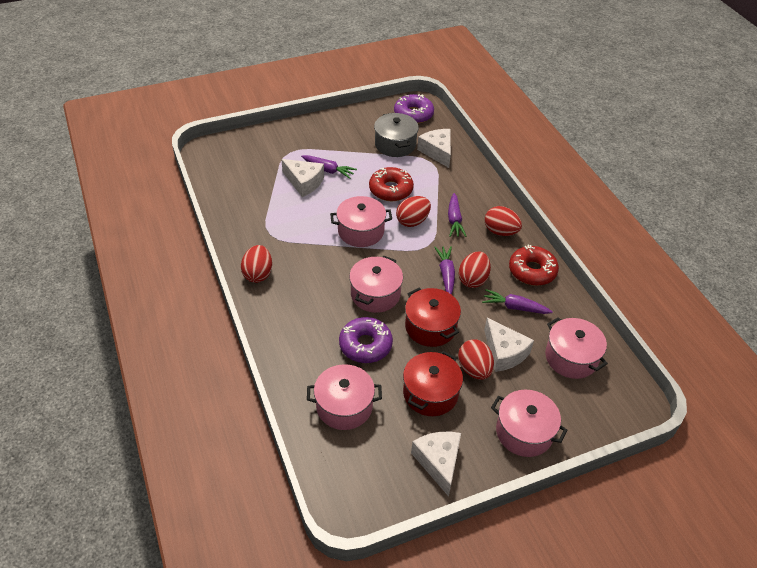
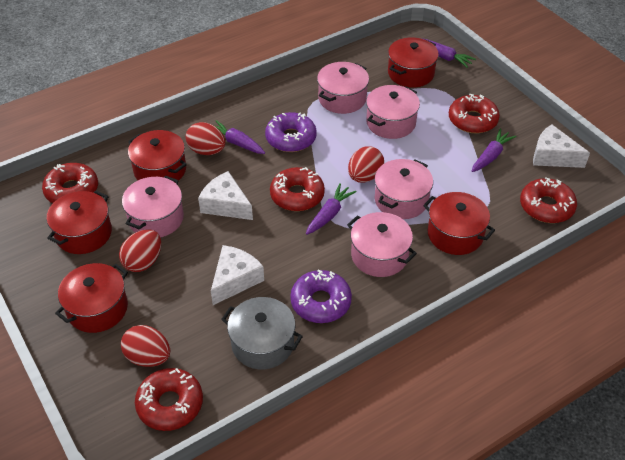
red donut: 2 -> 5
red egg: 5 -> 4
red pot: 2 -> 5
white cheese: 4 -> 3

